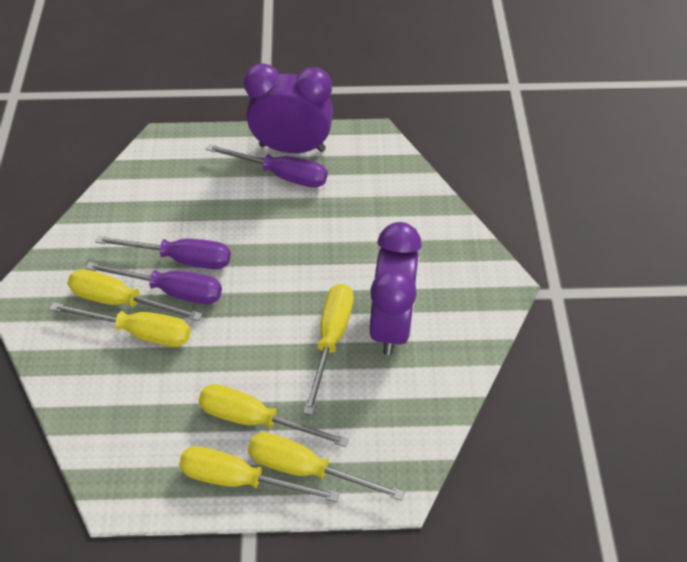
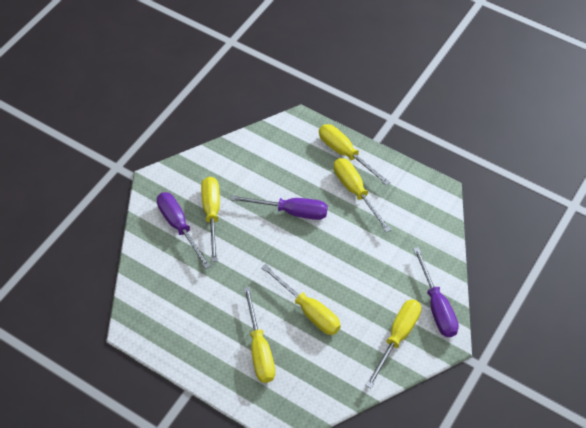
purple clock: 2 -> 0

